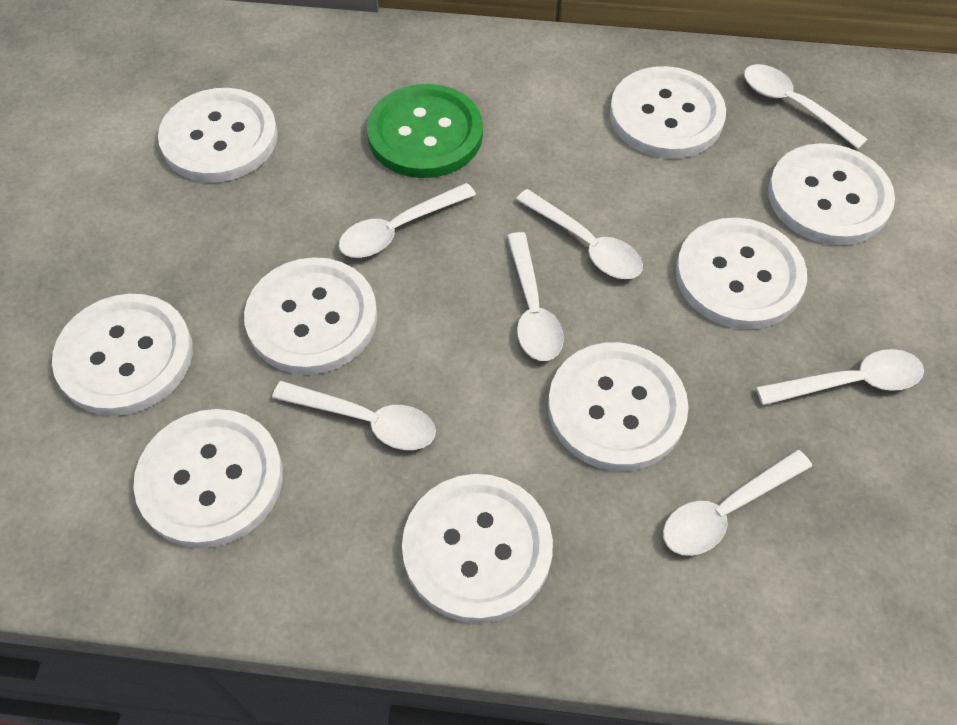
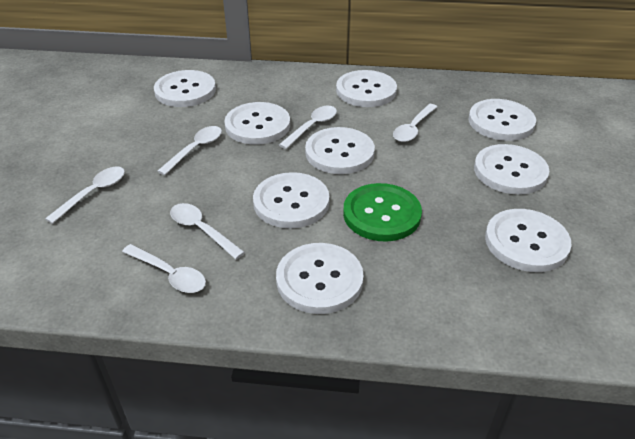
white spoon: 7 -> 6

